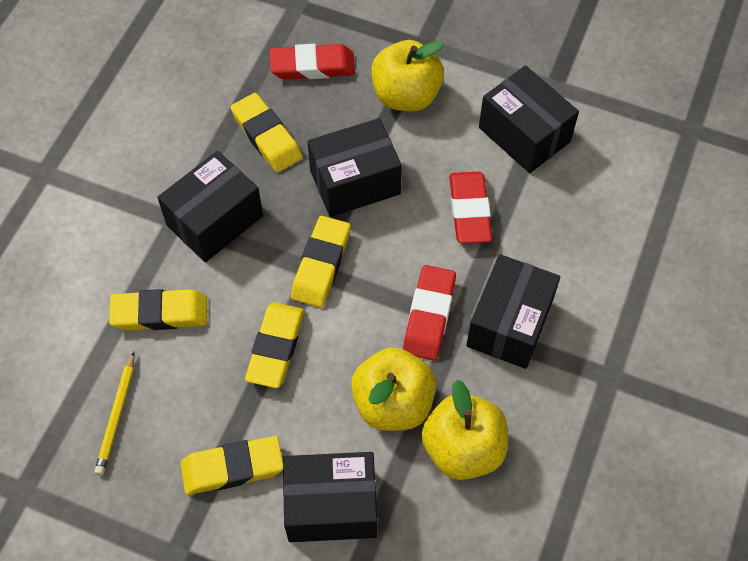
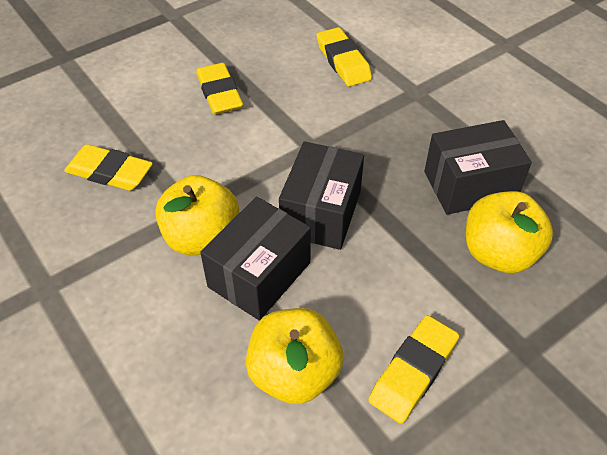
black box: 5 -> 3
red eraser: 3 -> 0
yellow eraser: 5 -> 4
yellow pencil: 1 -> 0

